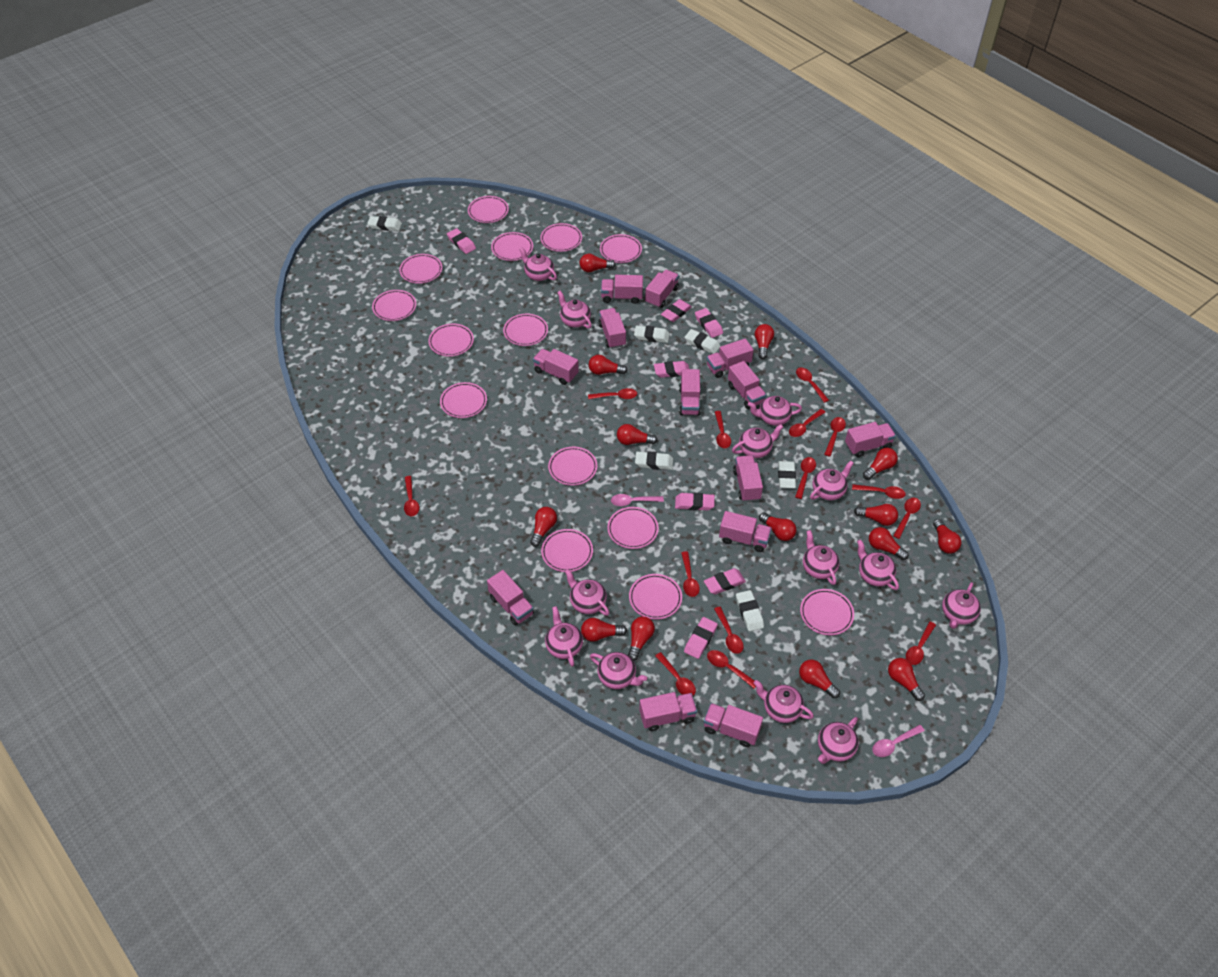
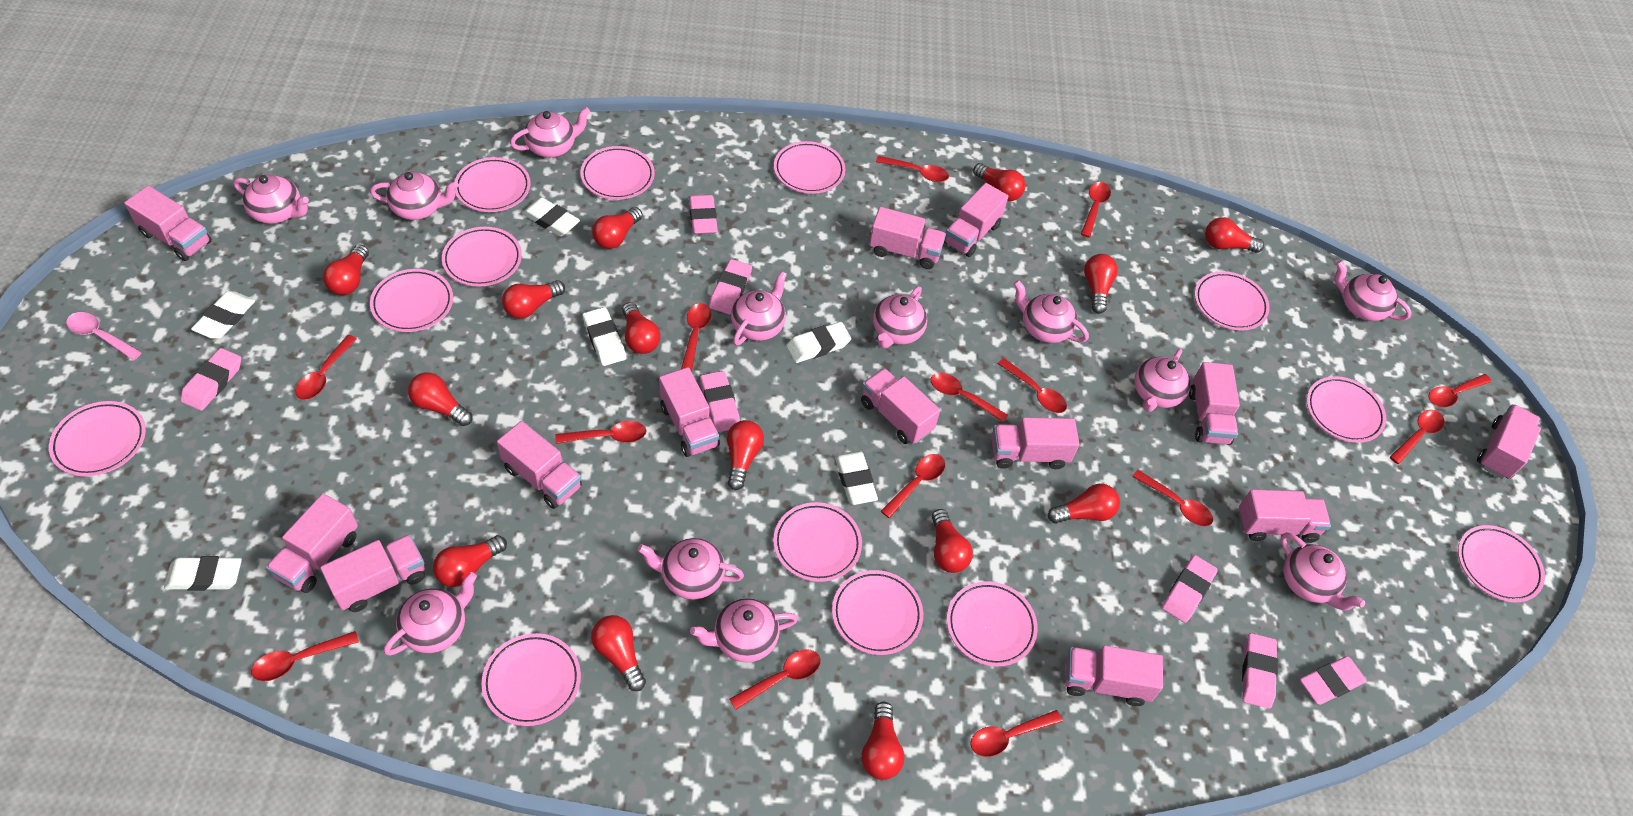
pink plate: 14 -> 13
pink spoon: 2 -> 1
pink teapot: 13 -> 12

